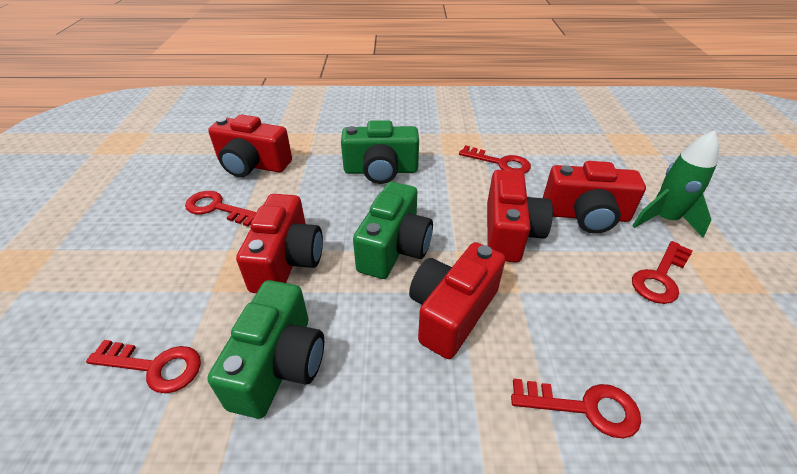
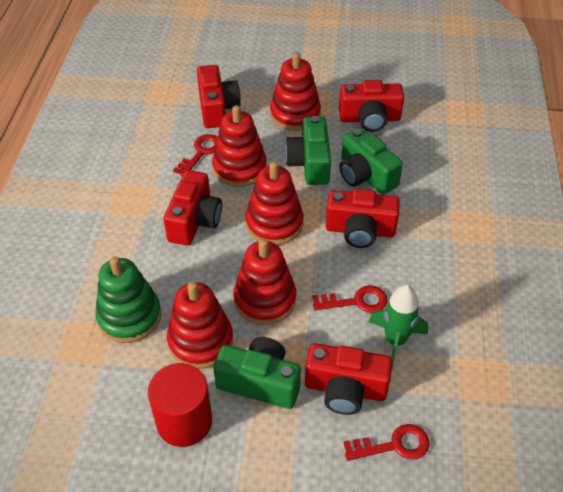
green stacking toy: 0 -> 1
red cylinder: 0 -> 1
red key: 5 -> 3
red stacking toy: 0 -> 5

